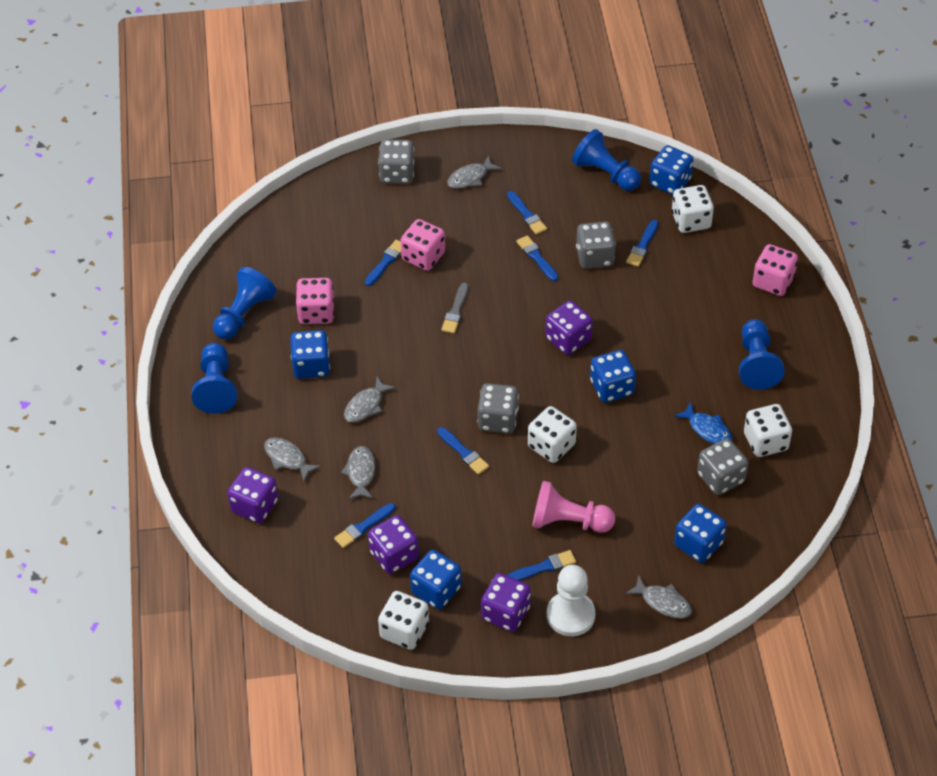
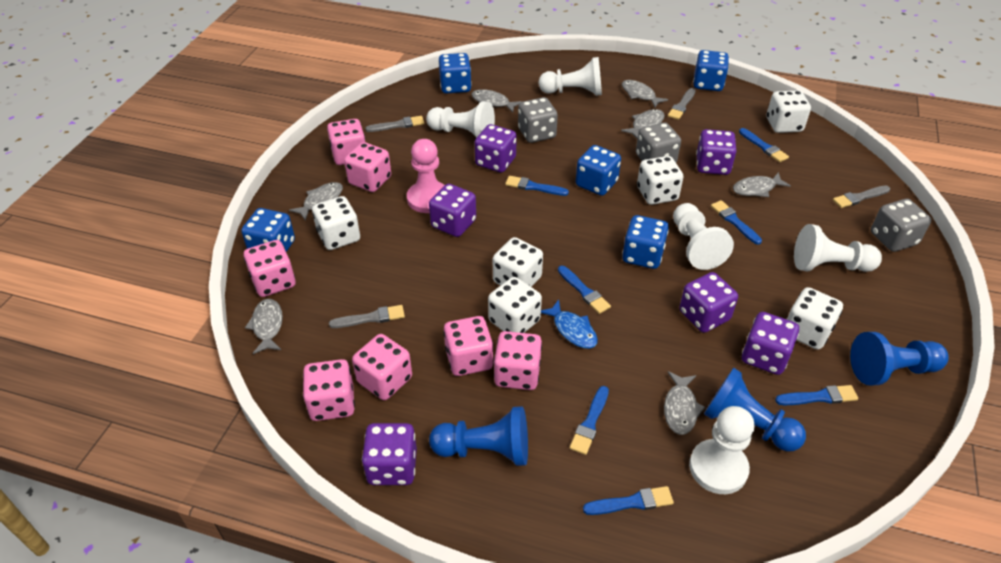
blue pawn: 4 -> 3
grey brush: 1 -> 4
grey dice: 4 -> 3
grey fish: 5 -> 7
pink dice: 3 -> 7
purple dice: 4 -> 6
white dice: 4 -> 6
white pawn: 1 -> 5

